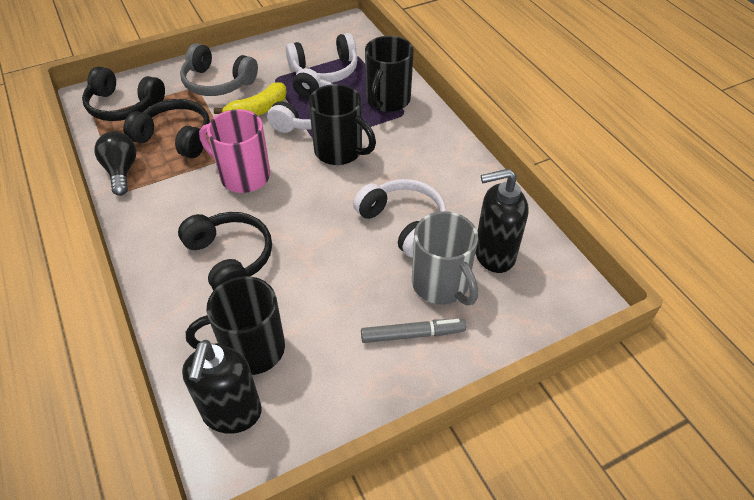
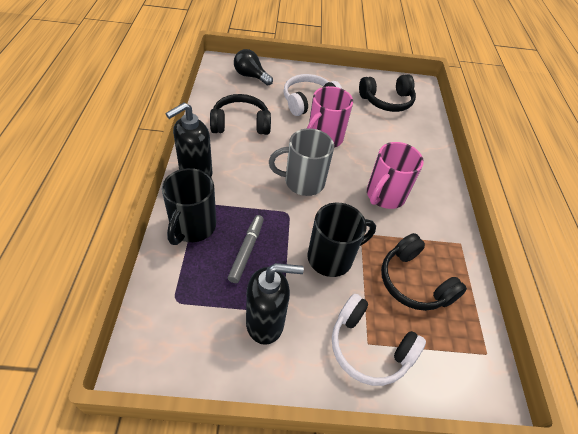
black mug: 3 -> 2
grey headphones: 1 -> 0
pink mug: 1 -> 2
white headphones: 3 -> 2
yellow banana: 1 -> 0

